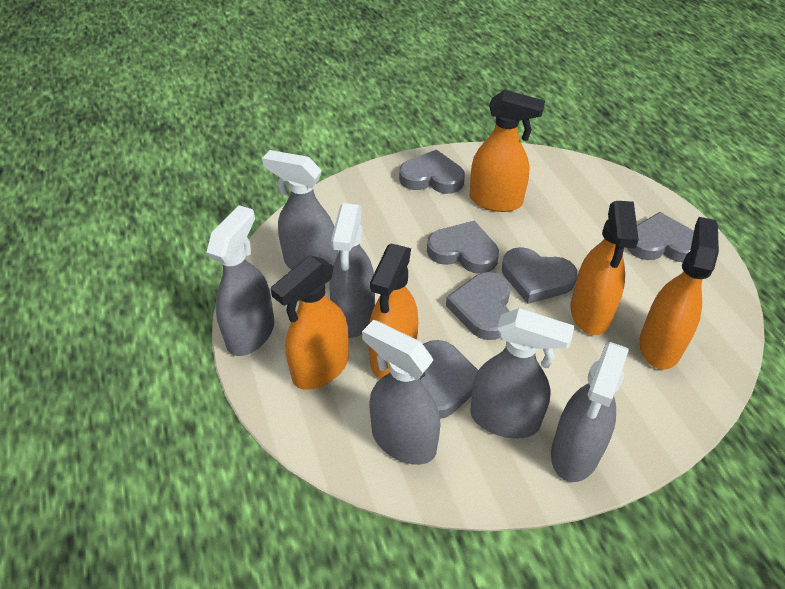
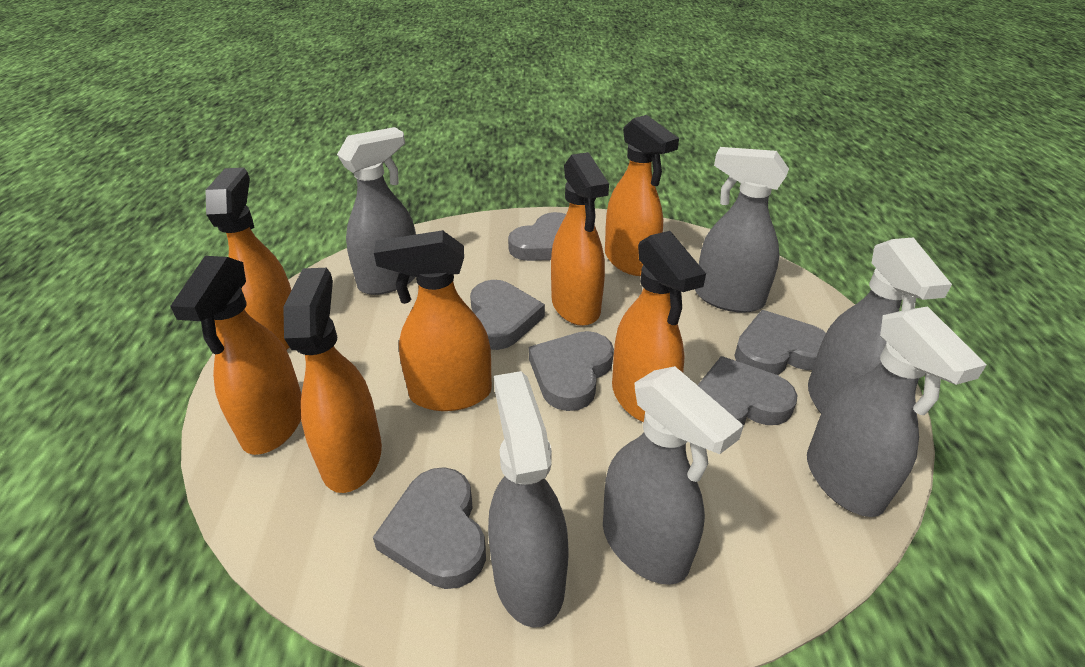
orange spray bottle: 5 -> 7

